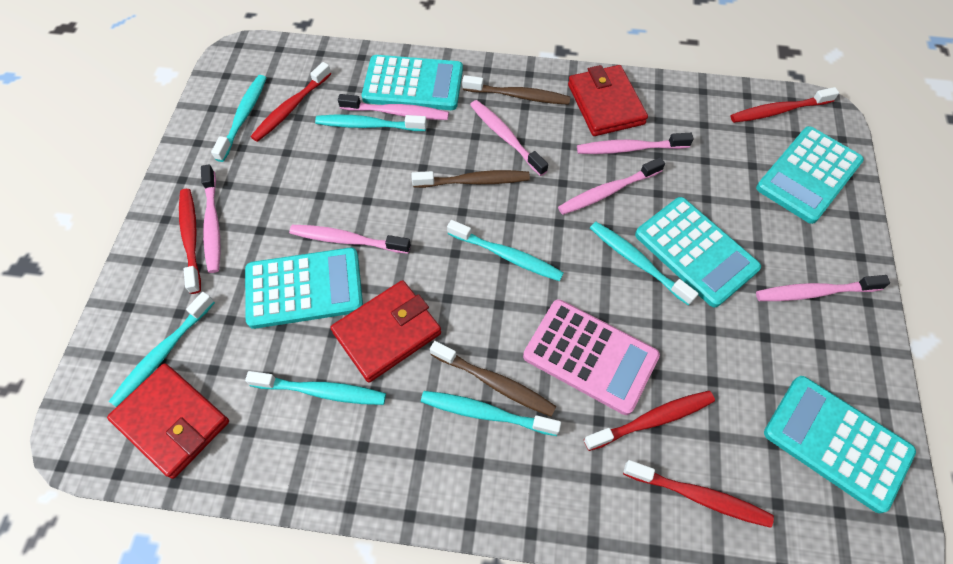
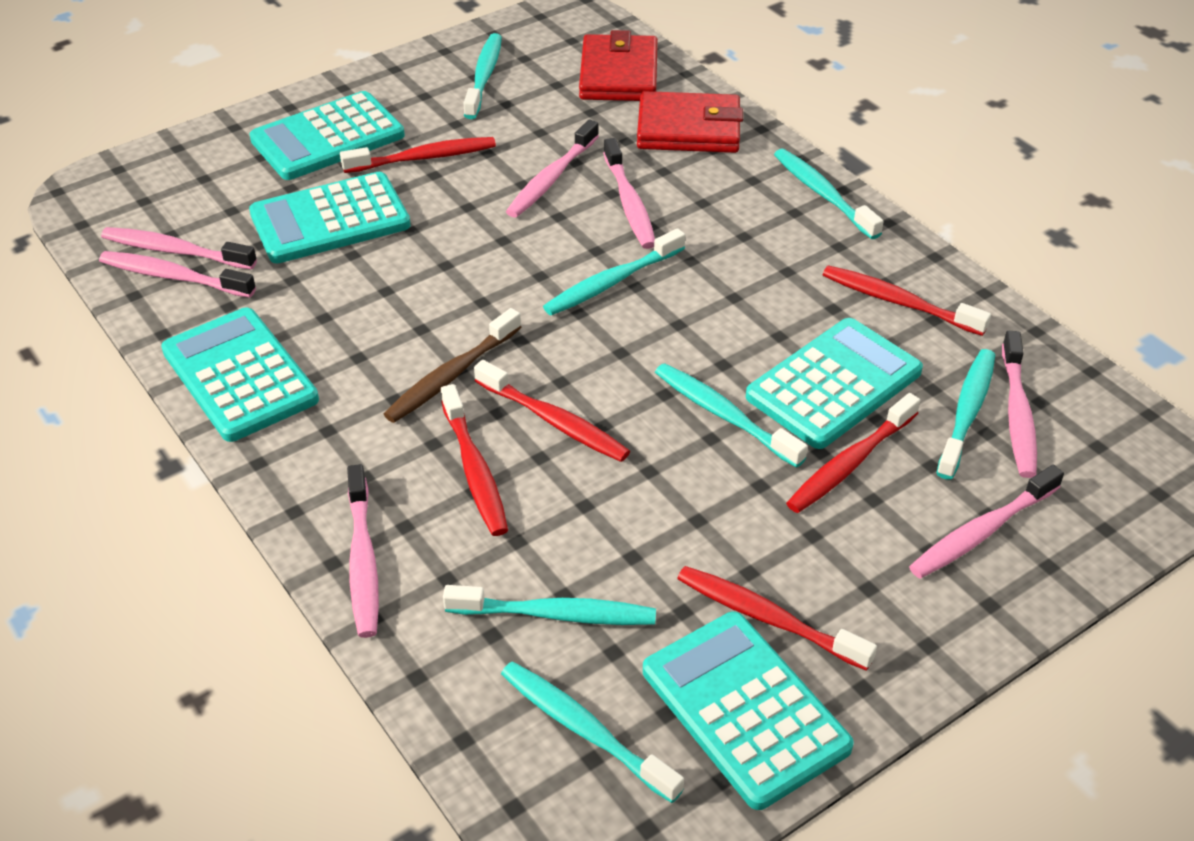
brown toothbrush: 3 -> 1
pink calculator: 1 -> 0
red toothbrush: 5 -> 6
red wallet: 3 -> 2

